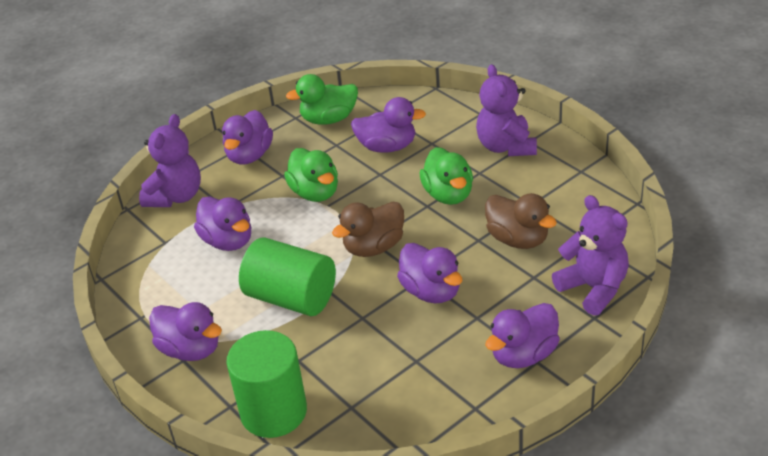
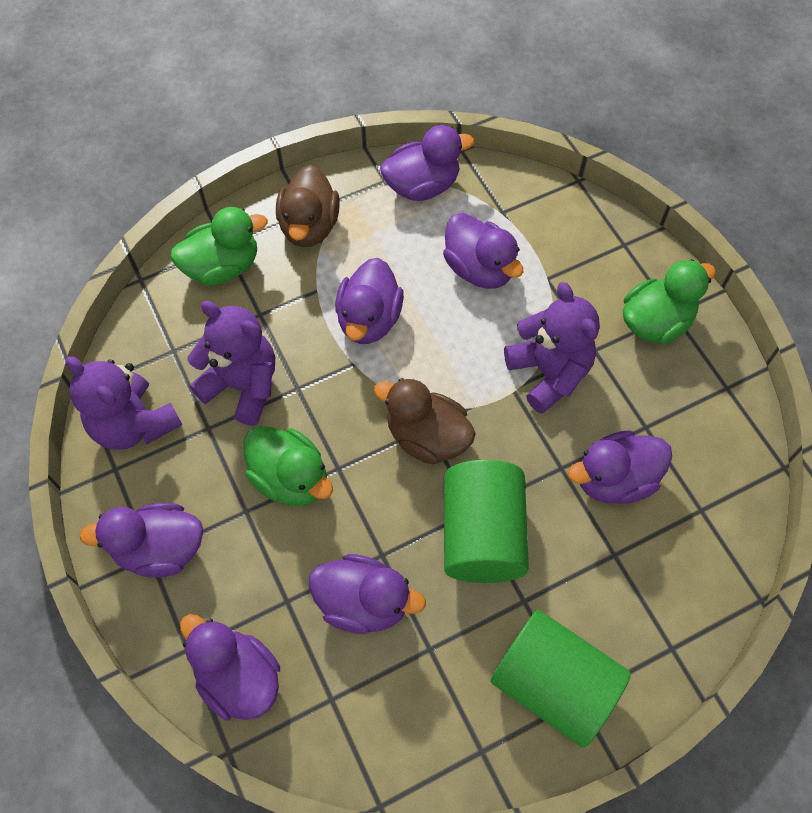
purple duck: 6 -> 7

